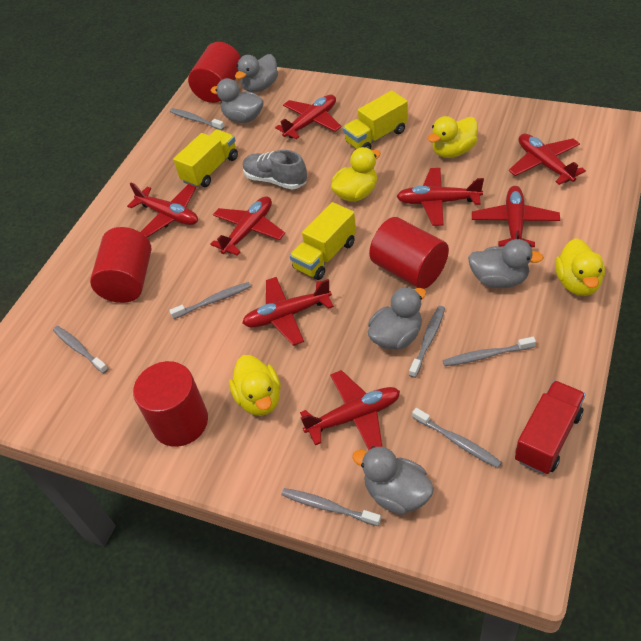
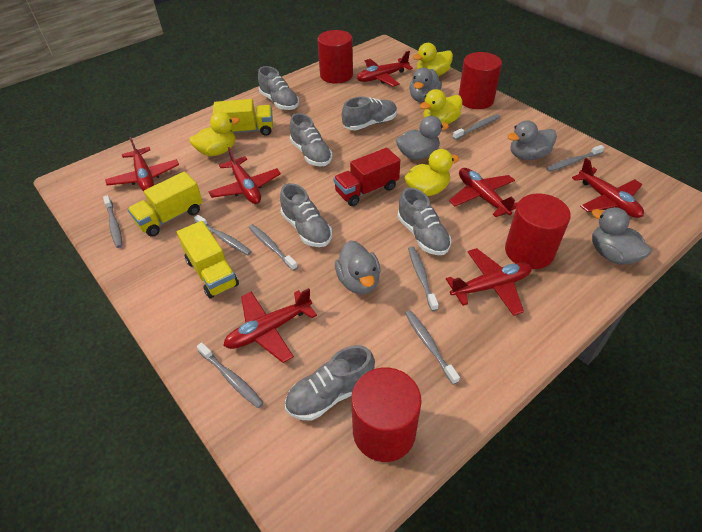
grey shoe: 1 -> 6
grey toothbrush: 7 -> 8
red plane: 8 -> 7

